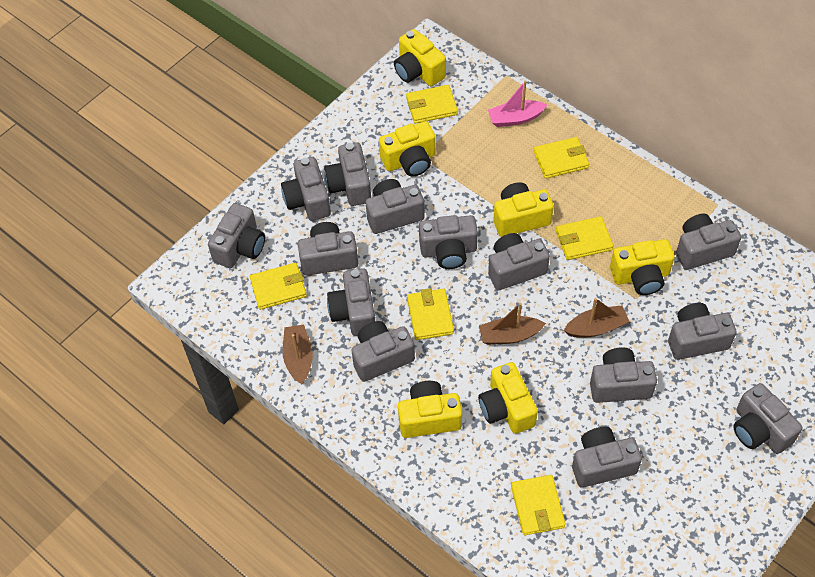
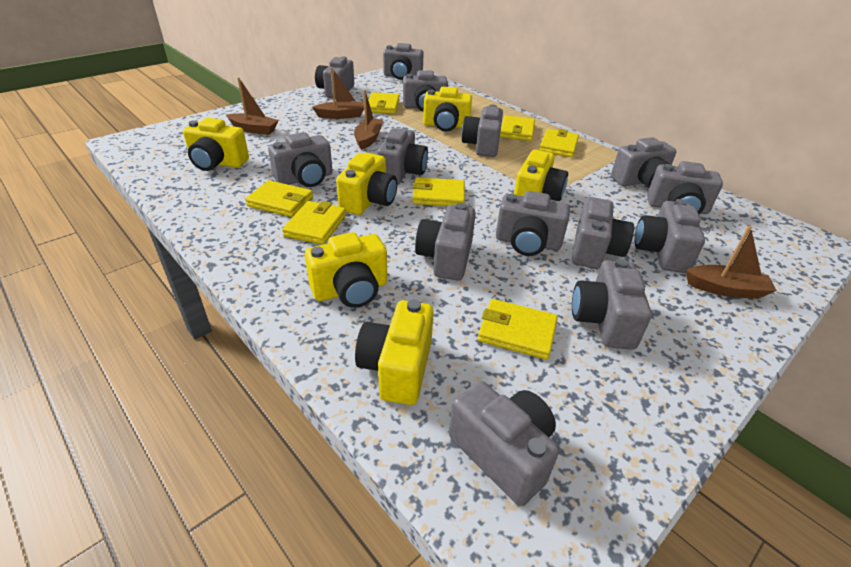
brown boat: 3 -> 4
pink boat: 1 -> 0
yellow wallet: 6 -> 7

